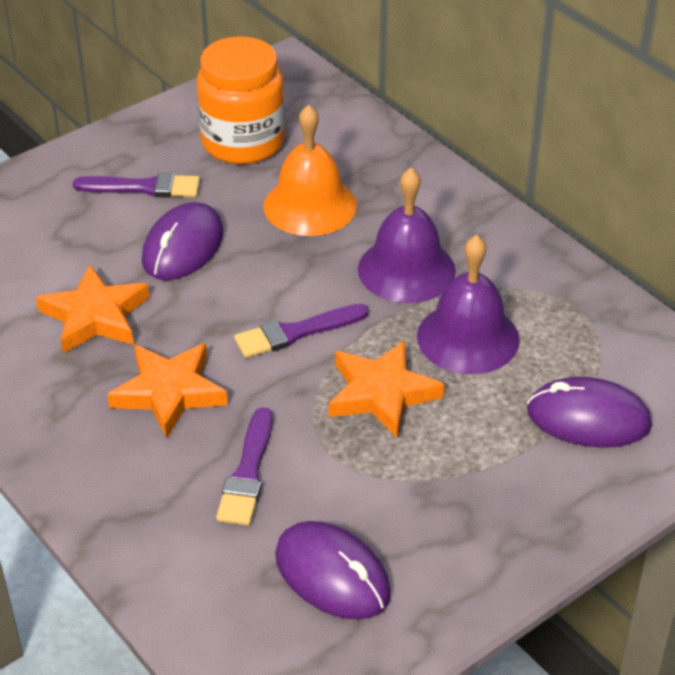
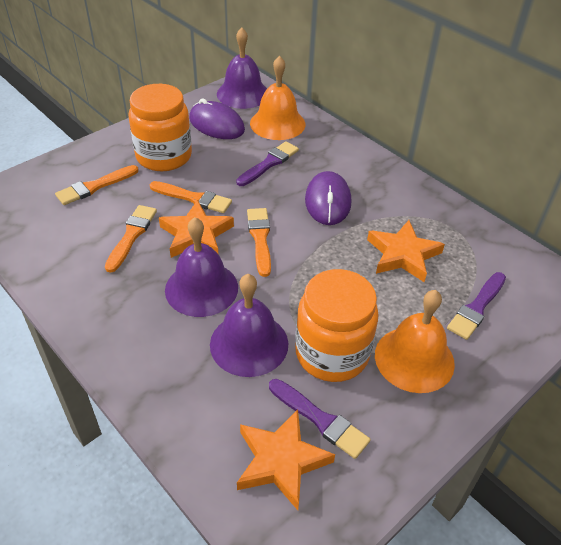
orange bell: 1 -> 2
orange brush: 0 -> 4
orange jar: 1 -> 2
purple bell: 2 -> 3
purple mouse: 3 -> 2

